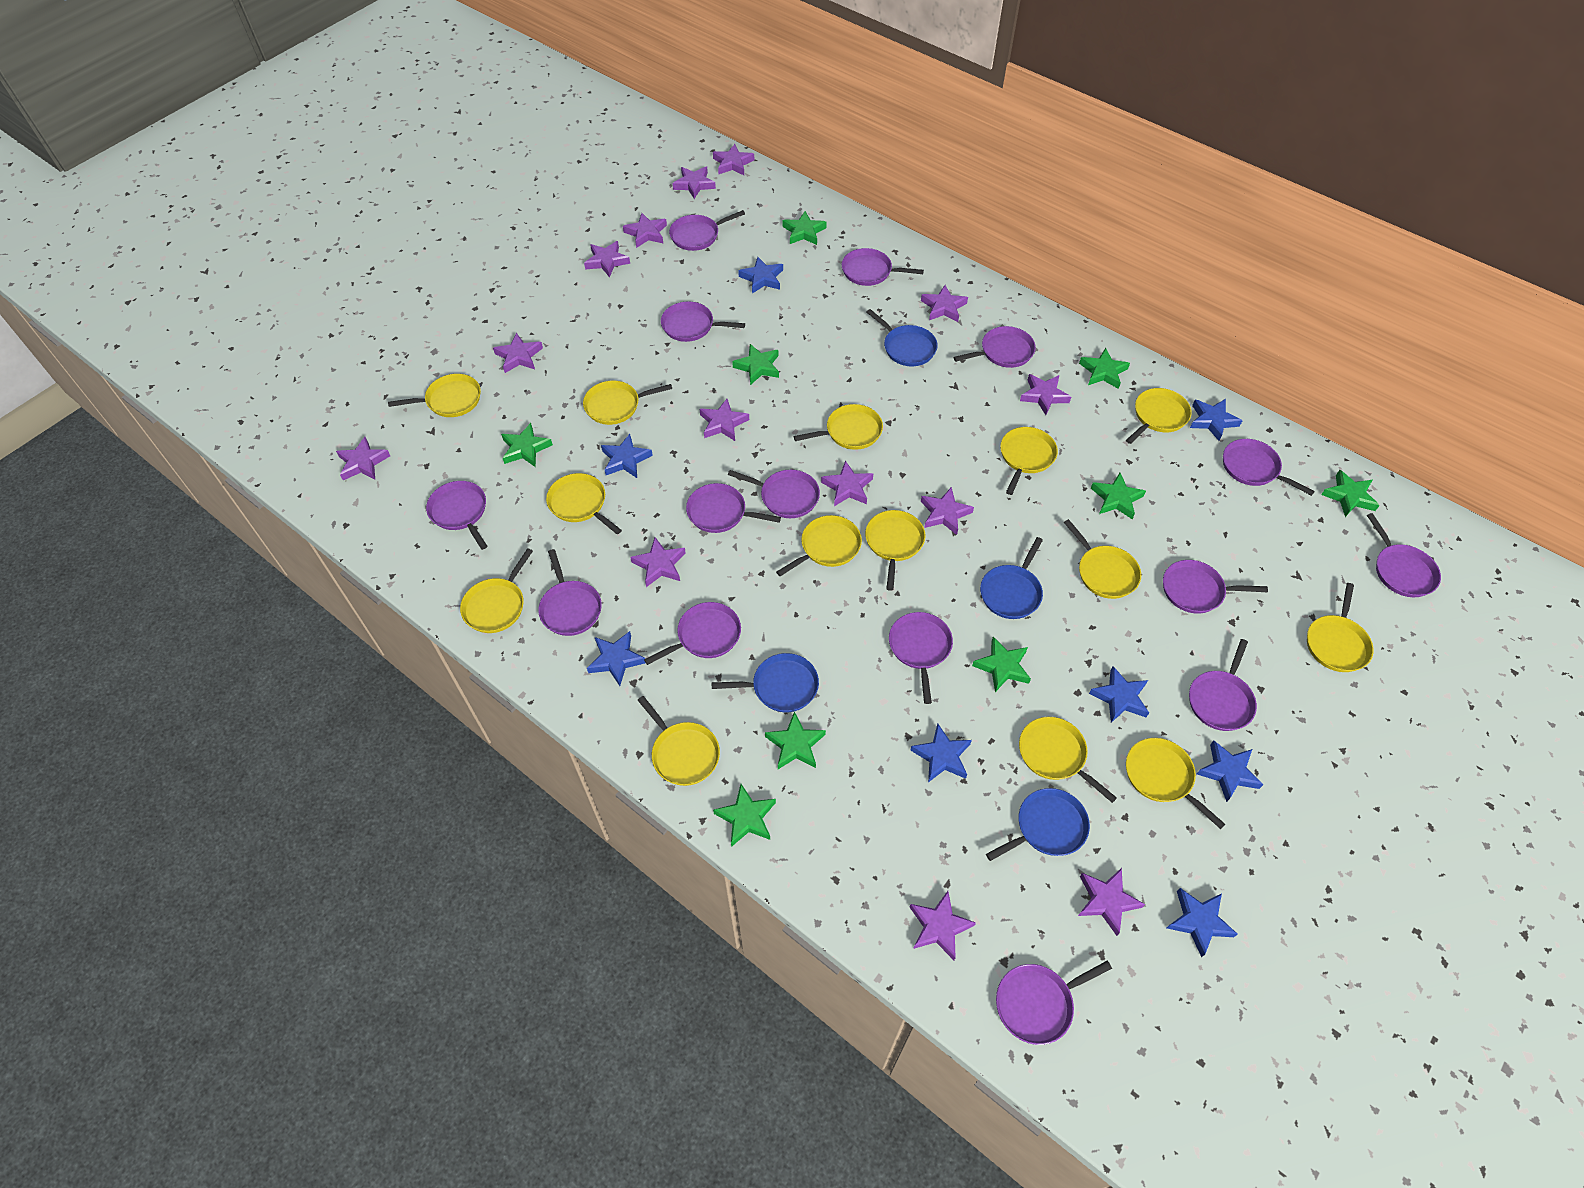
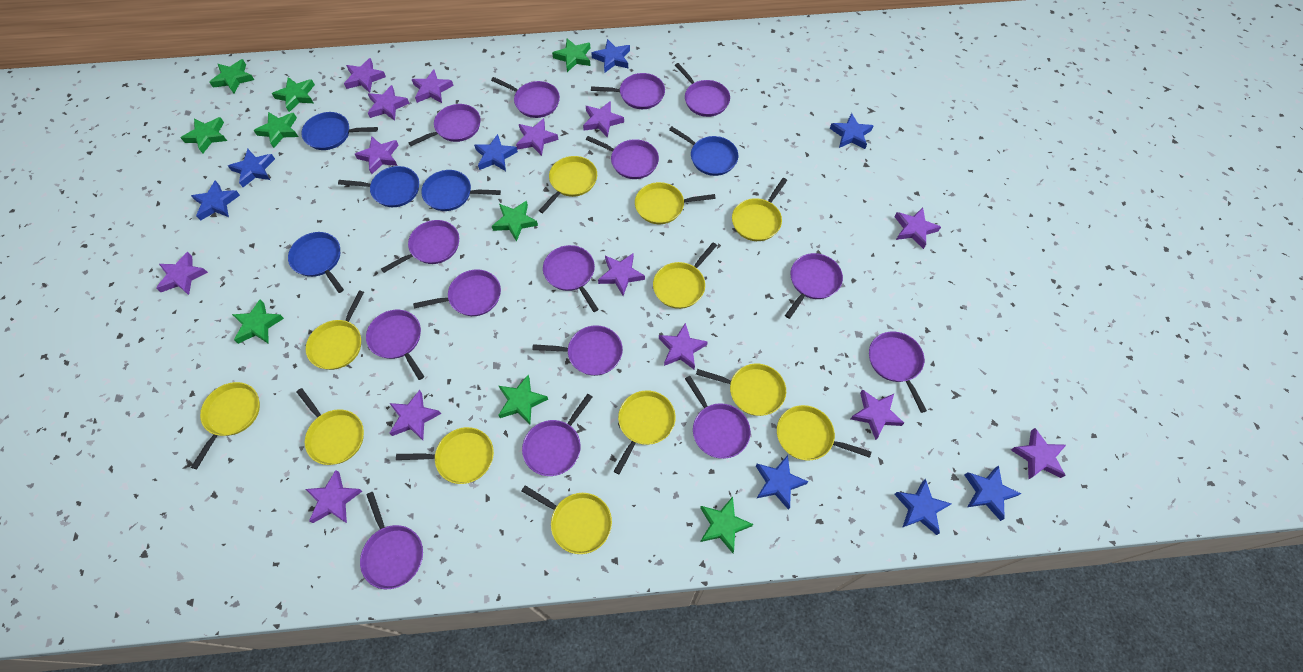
blue pan: 4 -> 5
yellow pan: 14 -> 12

